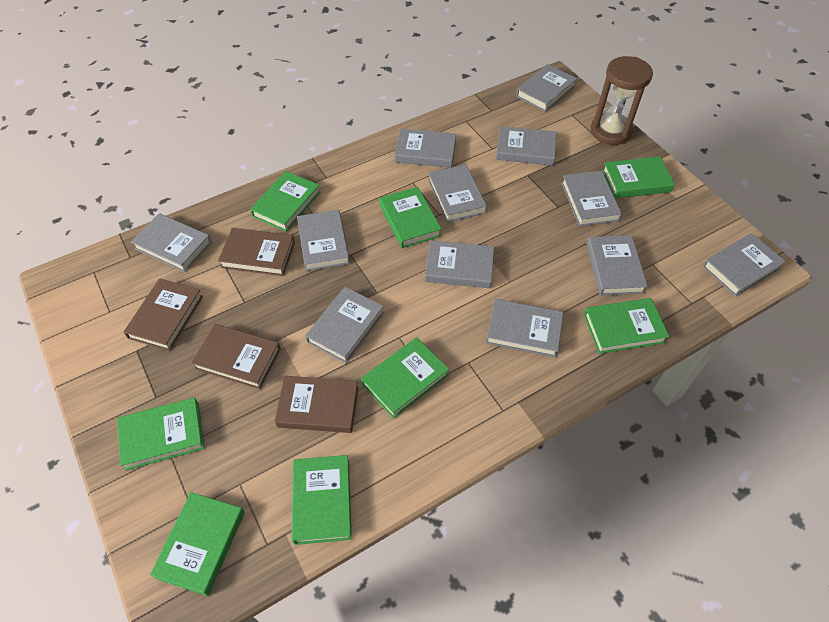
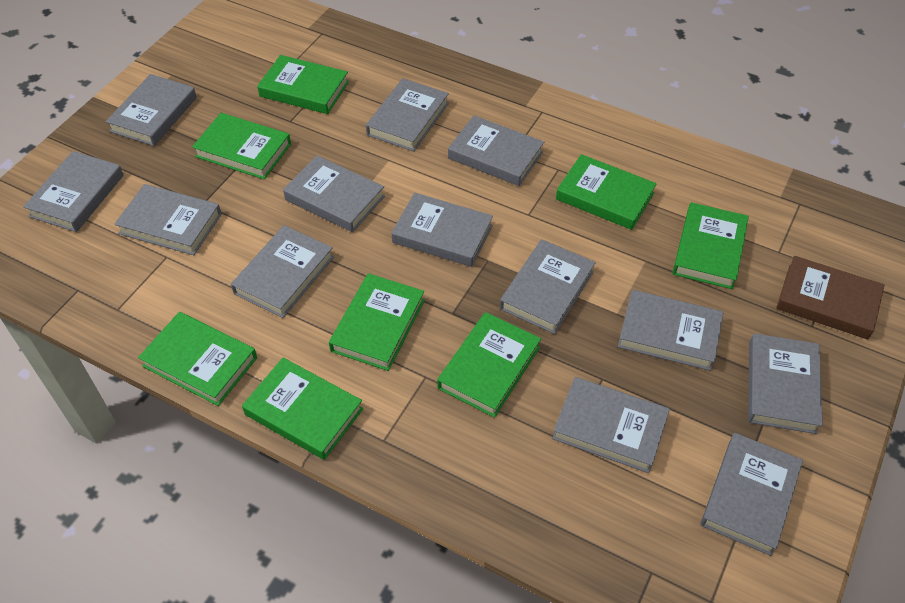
brown book: 4 -> 1
brown hourglass: 1 -> 0
grey book: 12 -> 13

